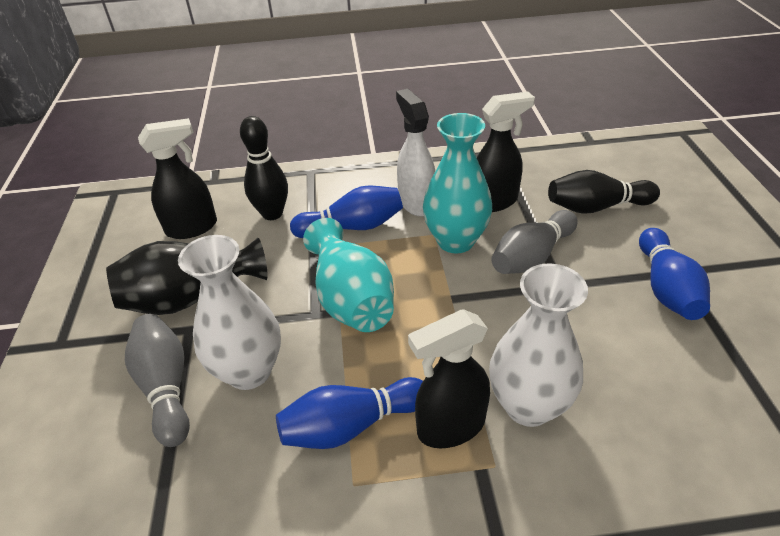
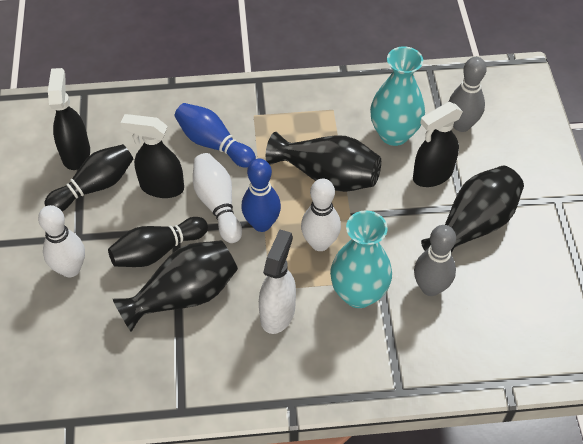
black vase: 1 -> 3
blue bowling pin: 3 -> 2
white bowling pin: 0 -> 3
white vase: 2 -> 0

